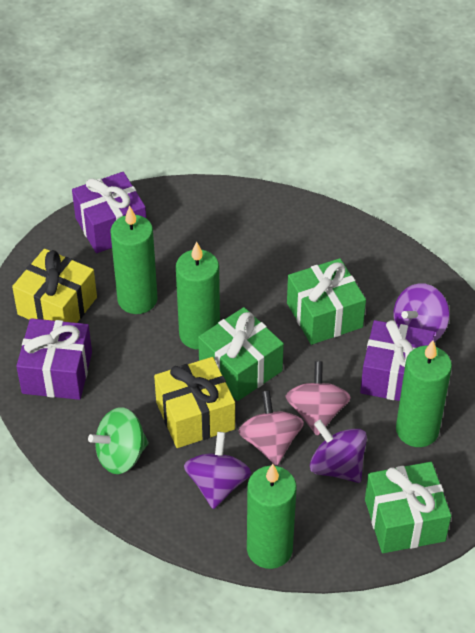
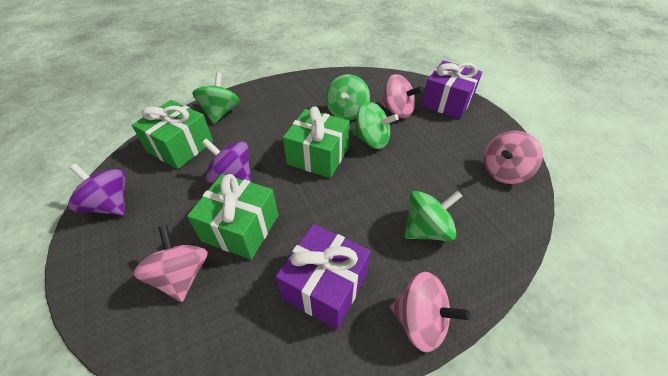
green candle: 4 -> 0
green spinning top: 1 -> 4
pink spinning top: 2 -> 4
purple gift: 3 -> 2
purple spinning top: 3 -> 2
yellow gift: 2 -> 0

